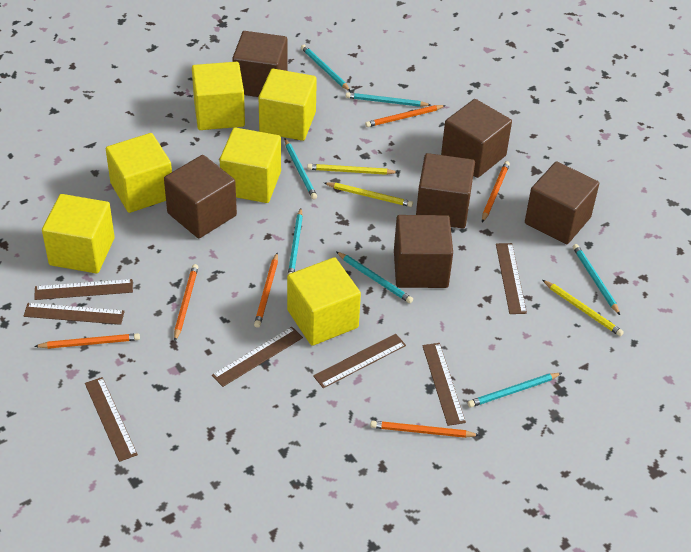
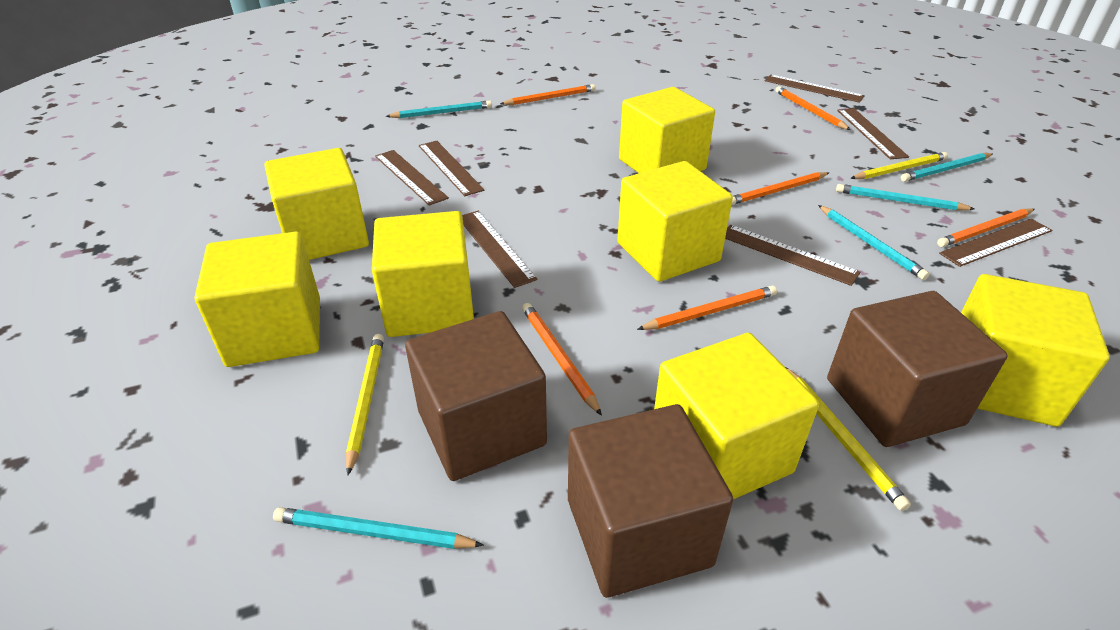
brown cube: 6 -> 3
turquoise pencil: 7 -> 5
yellow cube: 6 -> 7

